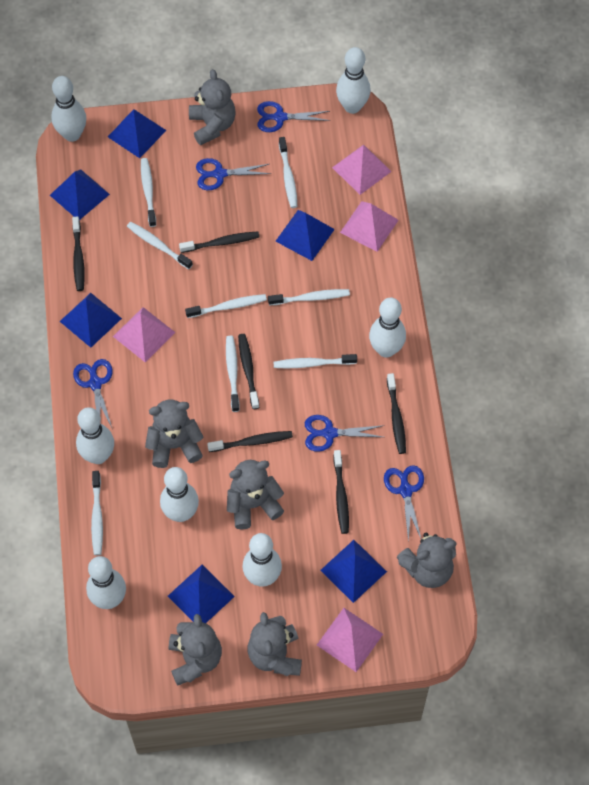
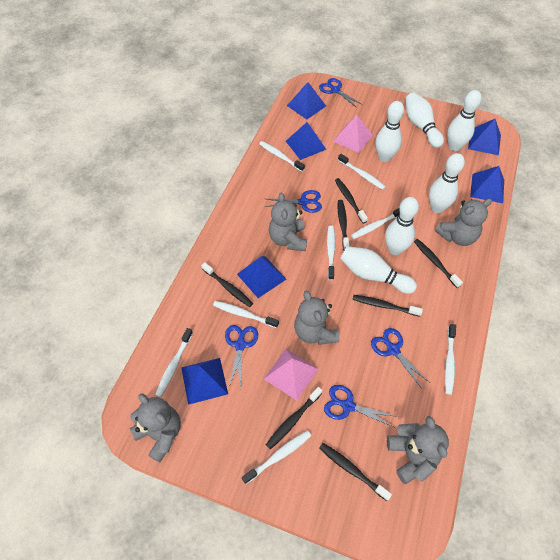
black toothbrush: 6 -> 7
grey teddy bear: 6 -> 5
pink pyramid: 4 -> 2
white bowling pin: 7 -> 6

